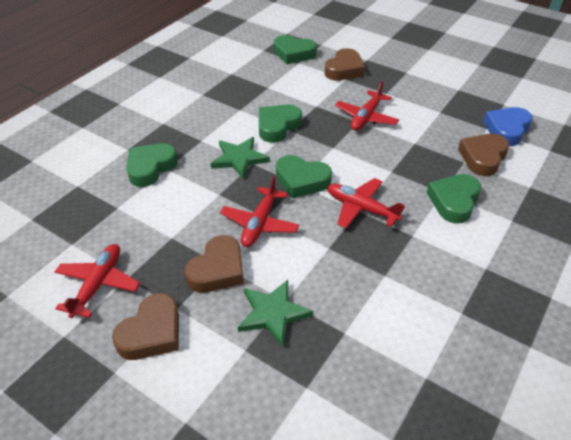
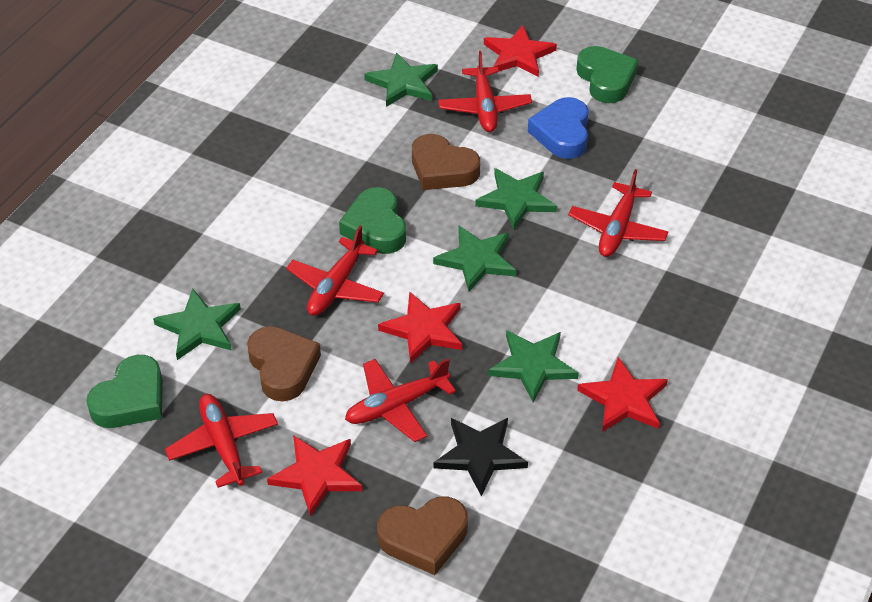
black star: 0 -> 1
brown heart: 4 -> 3
green heart: 5 -> 3
green star: 2 -> 5
red plane: 4 -> 5
red star: 0 -> 4

